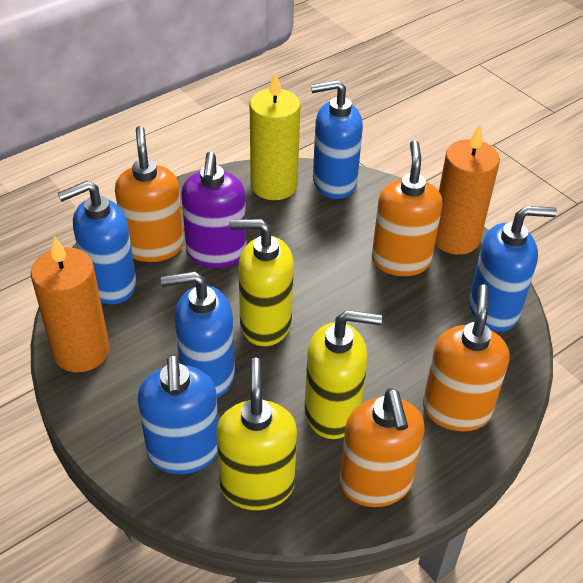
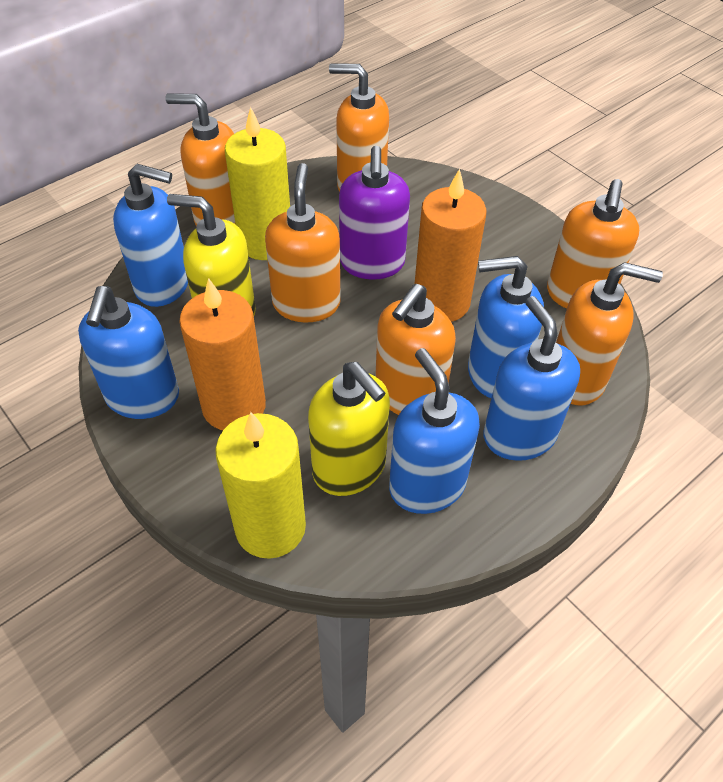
orange soap dispenser: 4 -> 6
yellow candle: 1 -> 2
yellow soap dispenser: 3 -> 2

